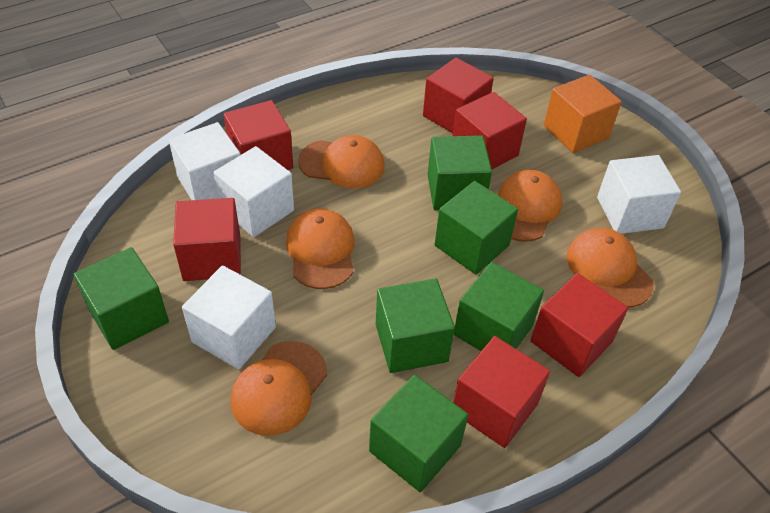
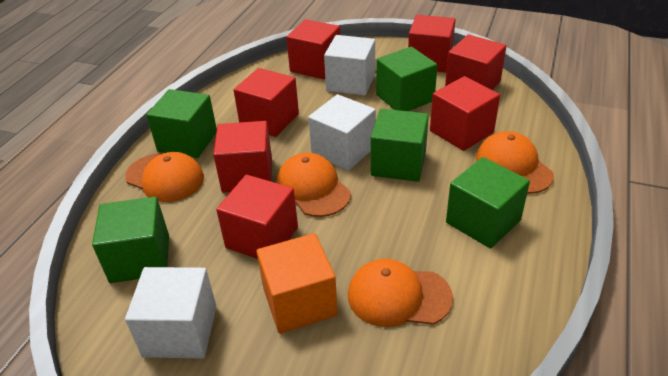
green cube: 6 -> 5
orange cap: 5 -> 4
red cube: 6 -> 7
white cube: 4 -> 3

